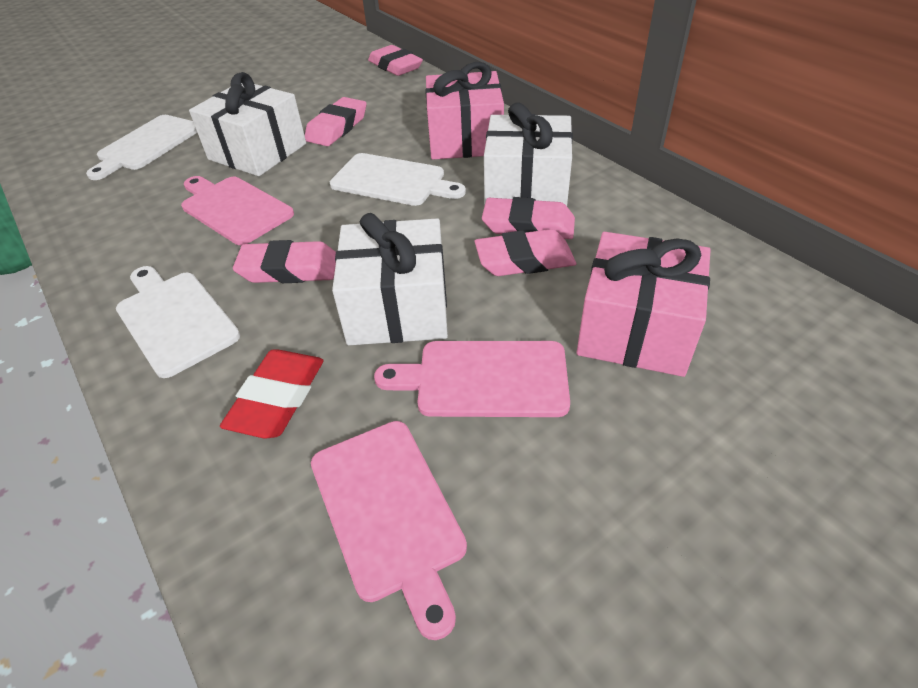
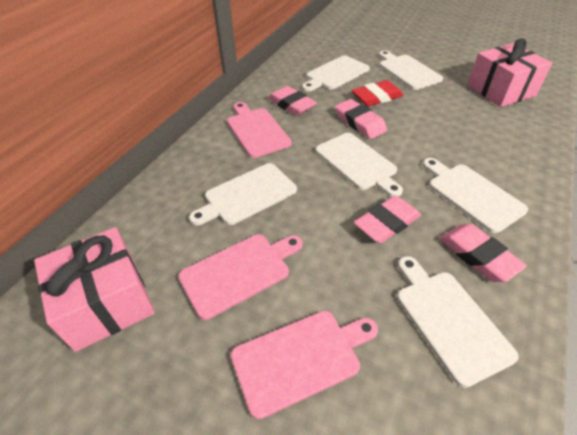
pink eraser: 5 -> 4
white cutting board: 3 -> 6
white gift: 3 -> 0

